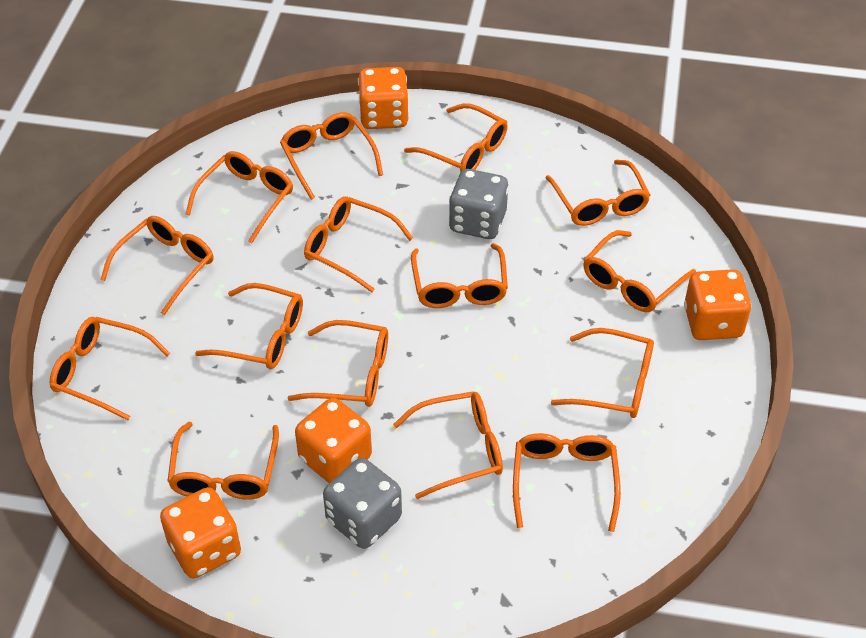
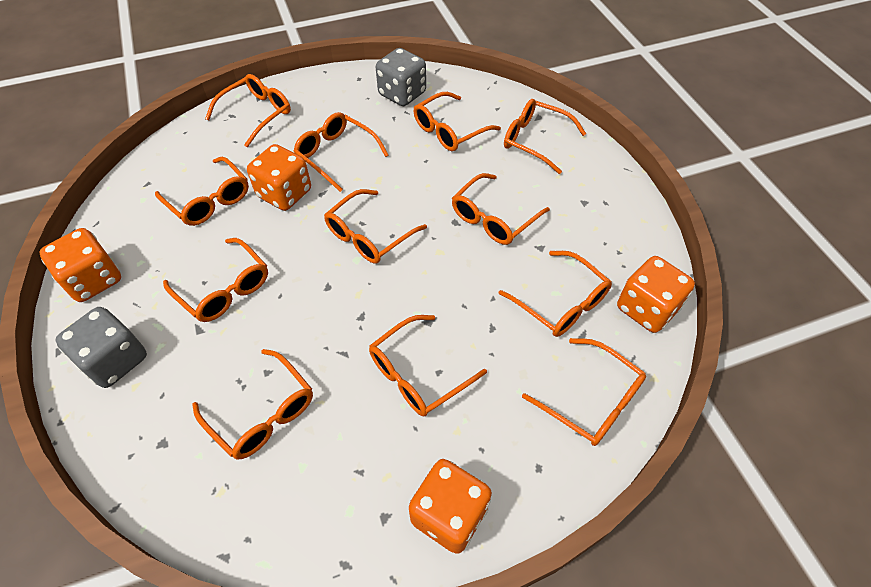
orange glasses: 15 -> 12

